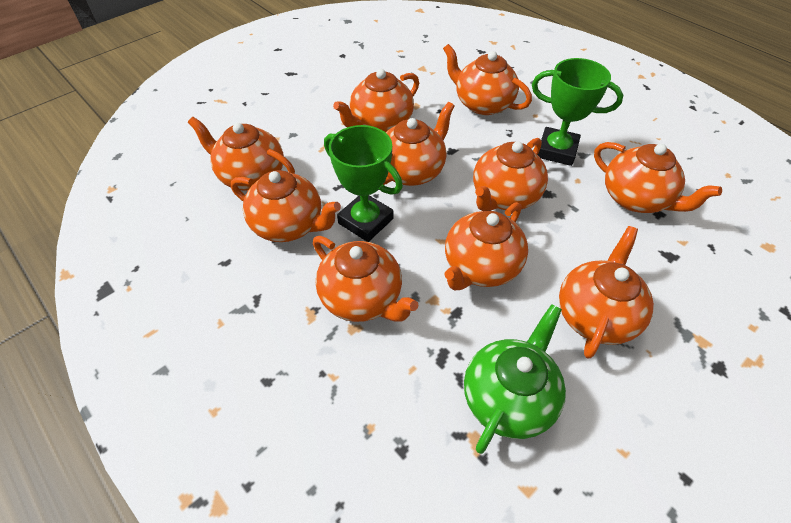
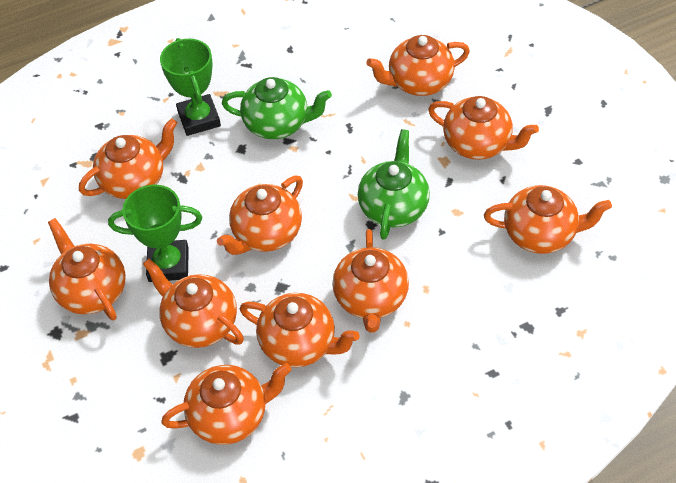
green teapot: 1 -> 2

